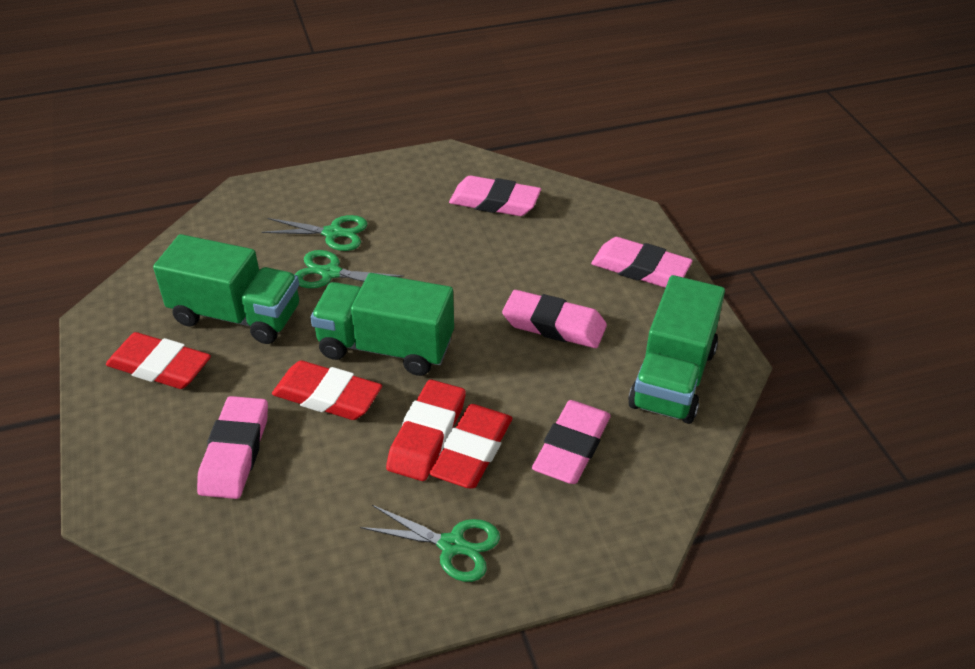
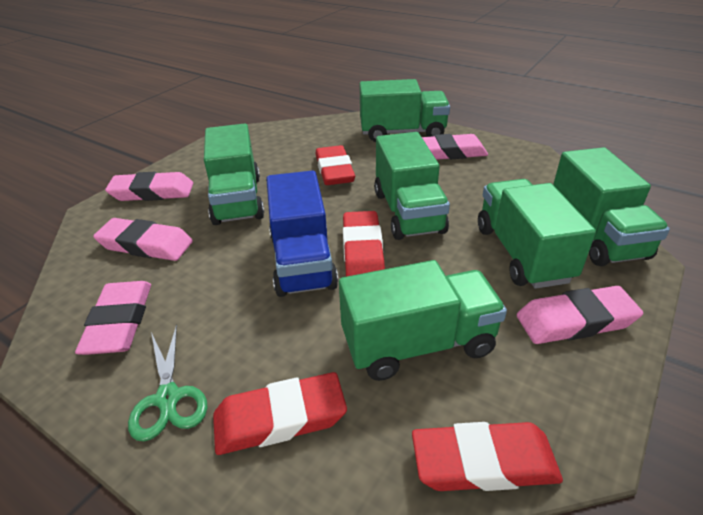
blue truck: 0 -> 1
green scissors: 3 -> 1
green truck: 3 -> 6

